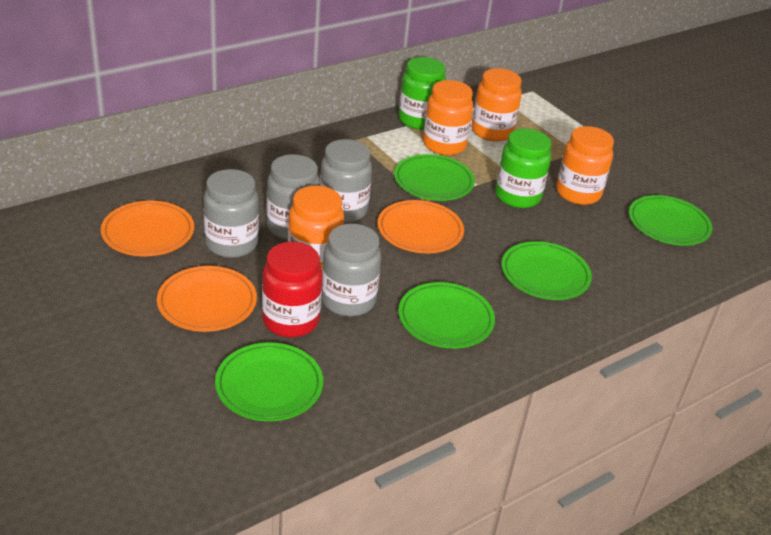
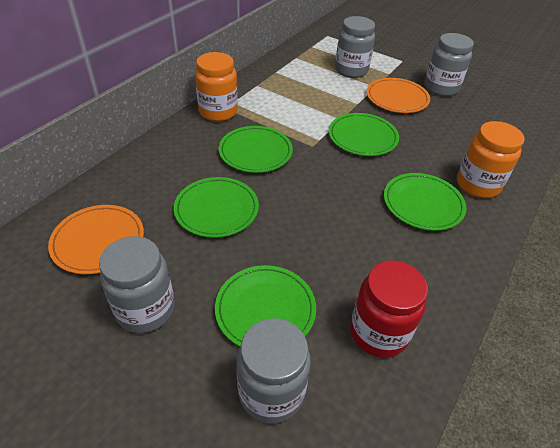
green jar: 2 -> 0
orange jar: 4 -> 2
orange plate: 3 -> 2

